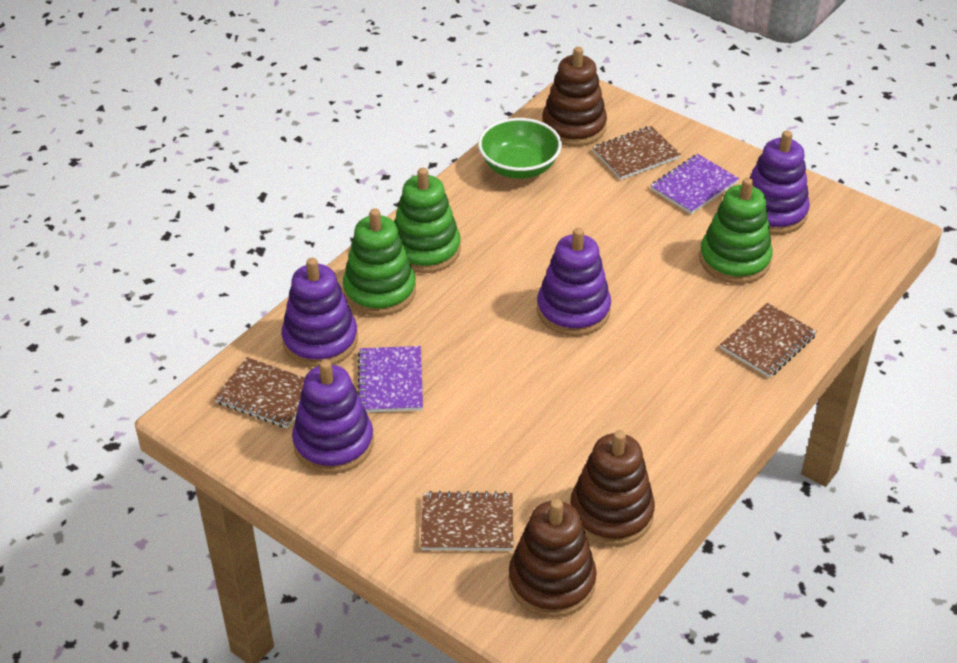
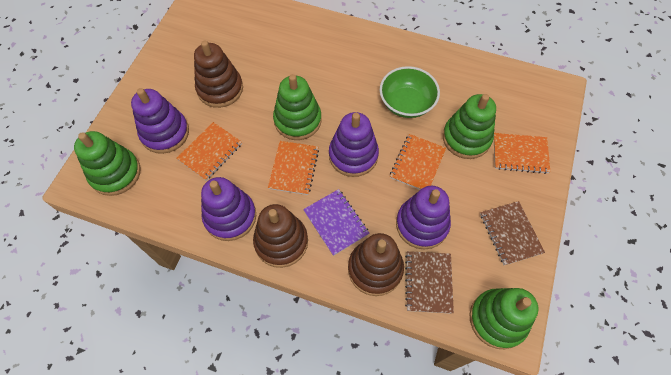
brown notebook: 4 -> 2
green stacking toy: 3 -> 4
orange notebook: 0 -> 4
purple notebook: 2 -> 1

